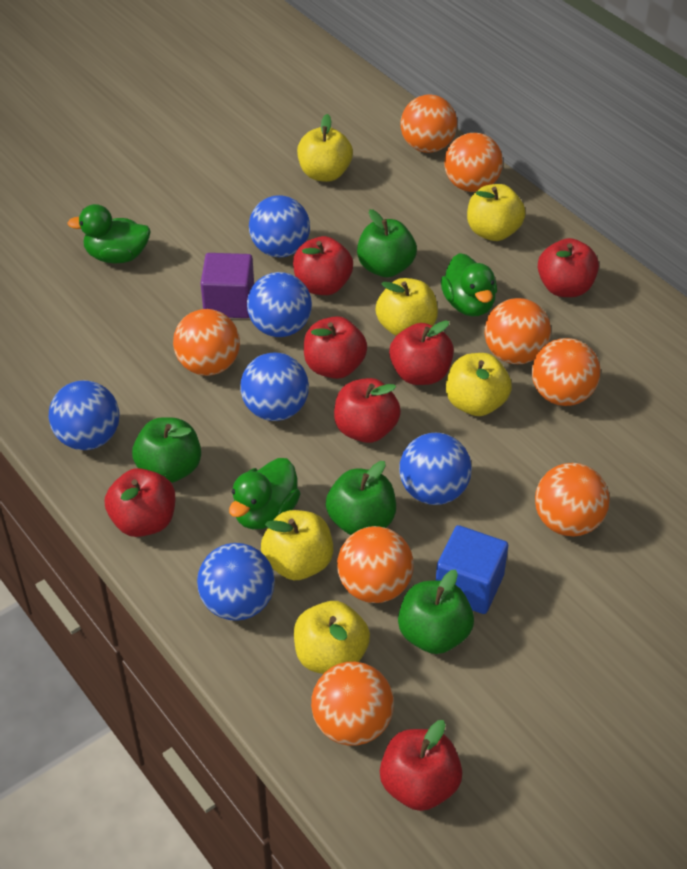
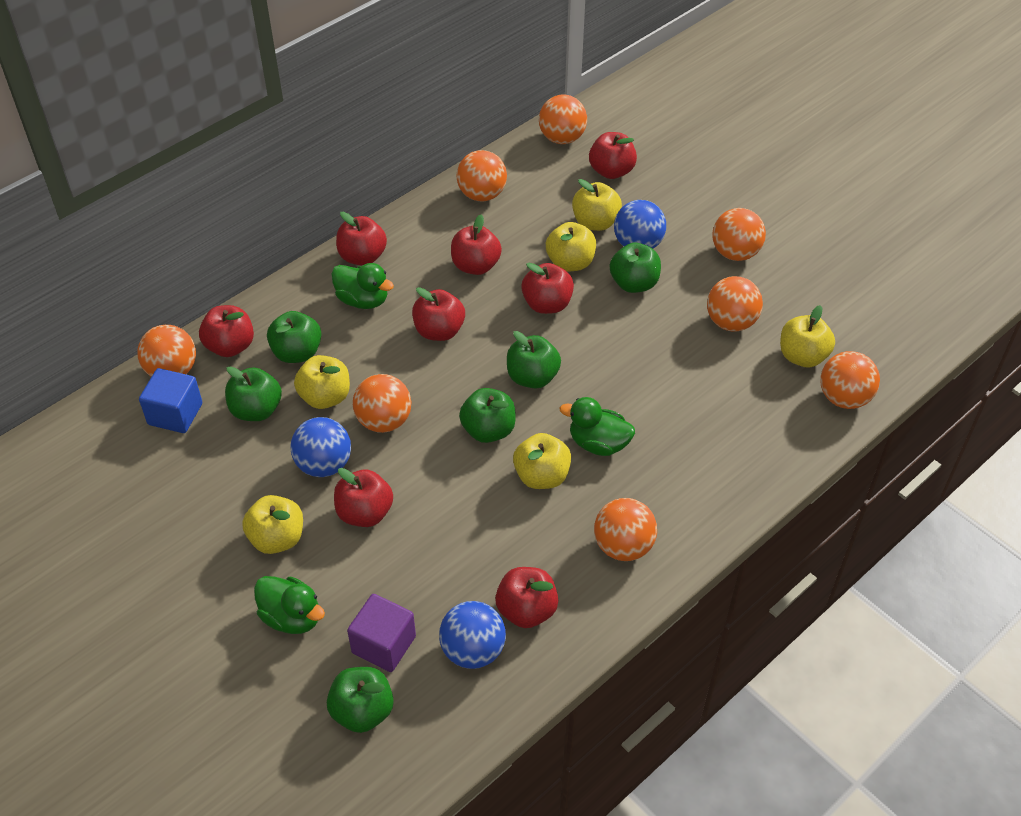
blue ball: 6 -> 3
green apple: 4 -> 6
red apple: 7 -> 8

